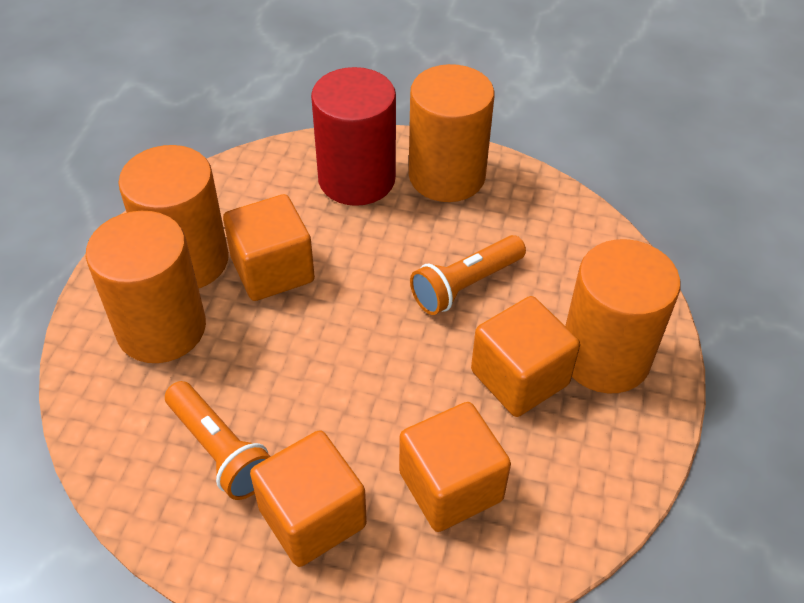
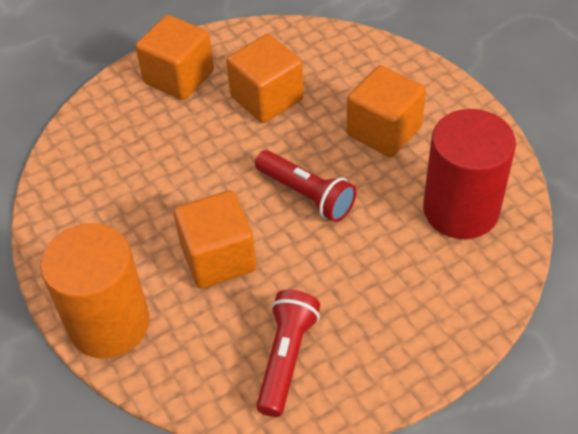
orange cylinder: 4 -> 1
orange flashlight: 2 -> 0
red flashlight: 0 -> 2

